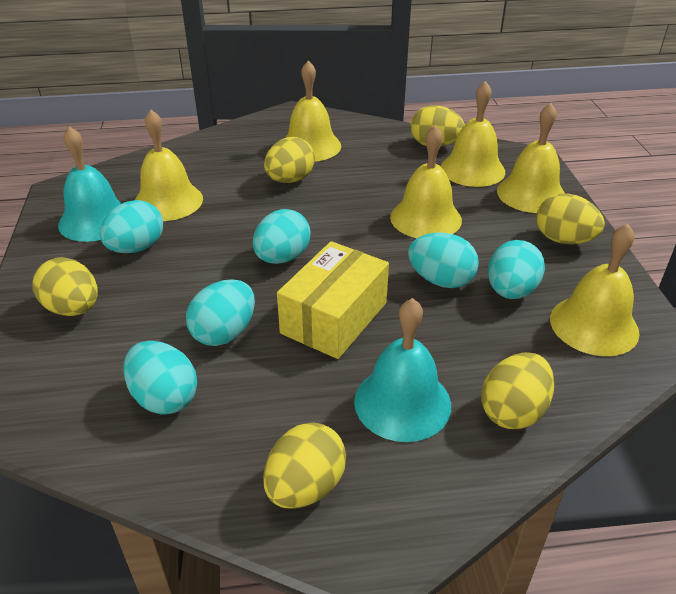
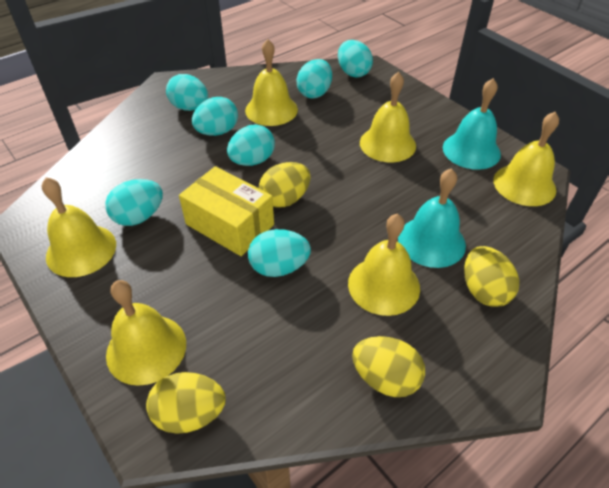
turquoise egg: 6 -> 7
yellow egg: 6 -> 4

